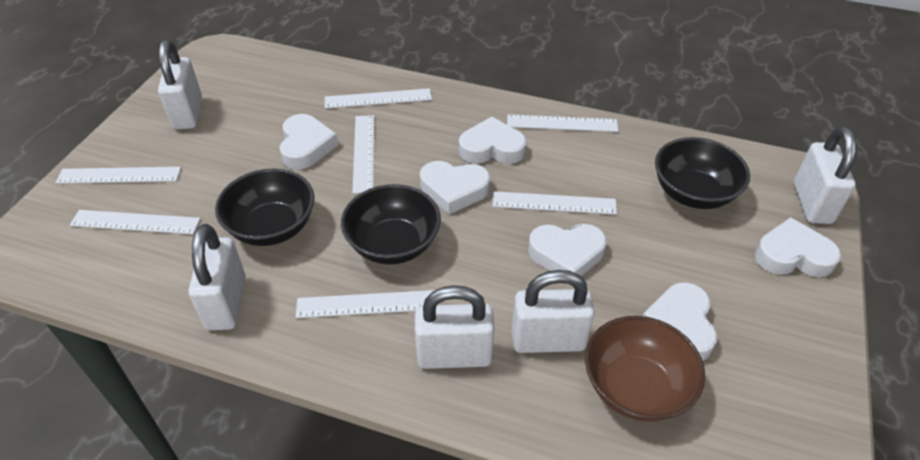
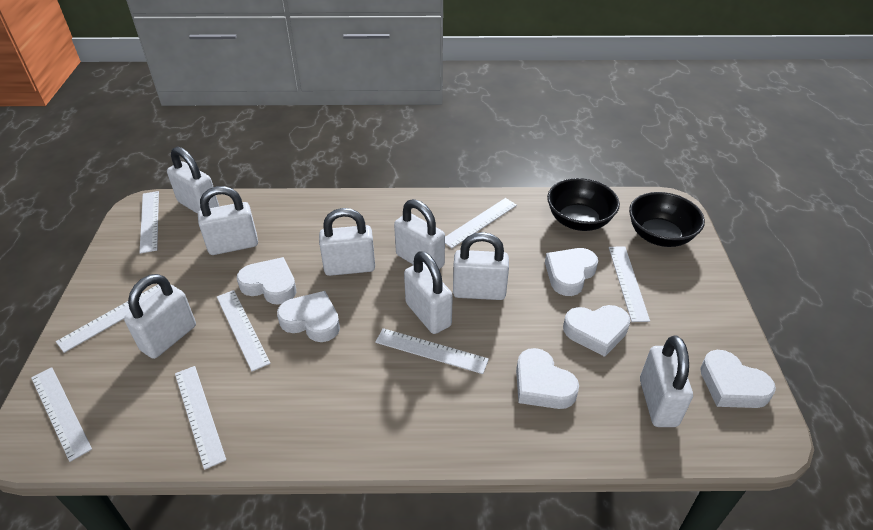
black bowl: 3 -> 2
brown bowl: 1 -> 0
white padlock: 5 -> 8
white ruler: 7 -> 8

